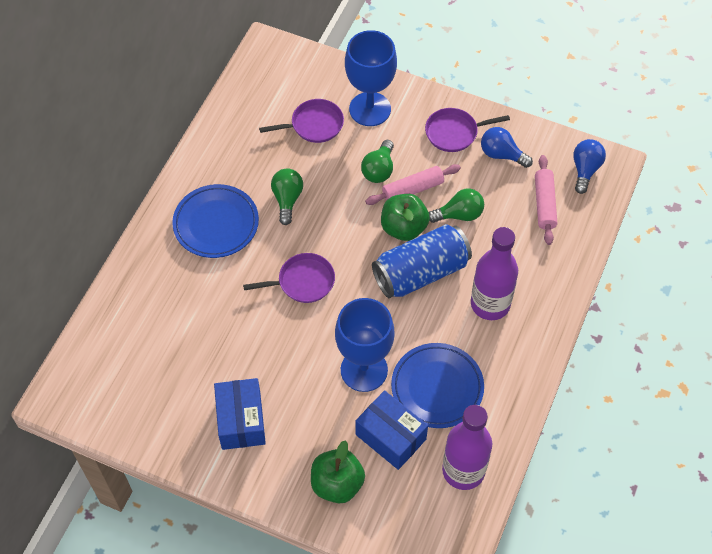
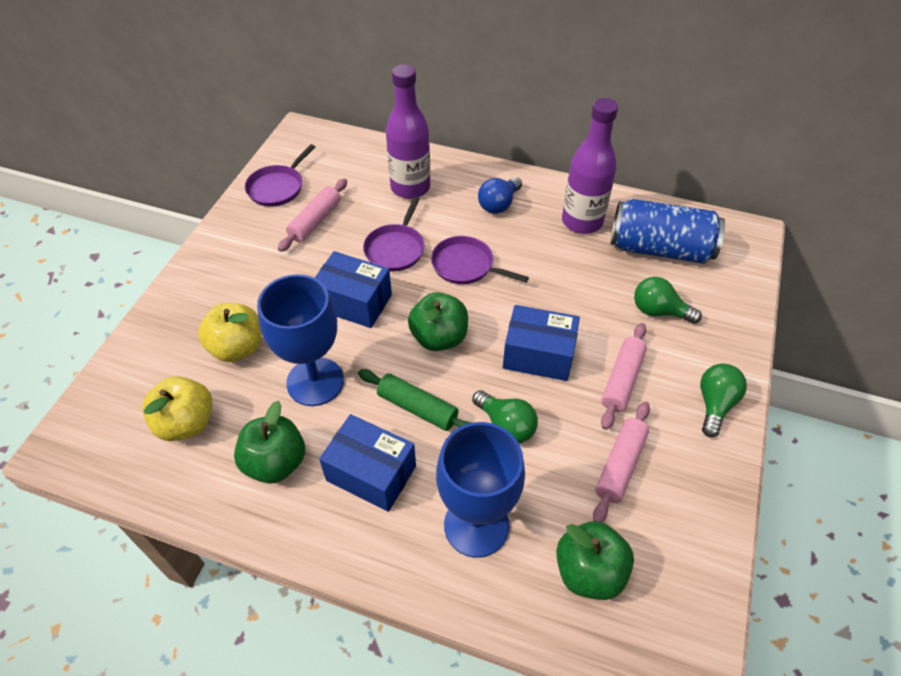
blue box: 2 -> 3
blue light bulb: 2 -> 1
blue plate: 2 -> 0
green apple: 2 -> 3
green rolling pin: 0 -> 1
pink rolling pin: 2 -> 3
yellow apple: 0 -> 2

